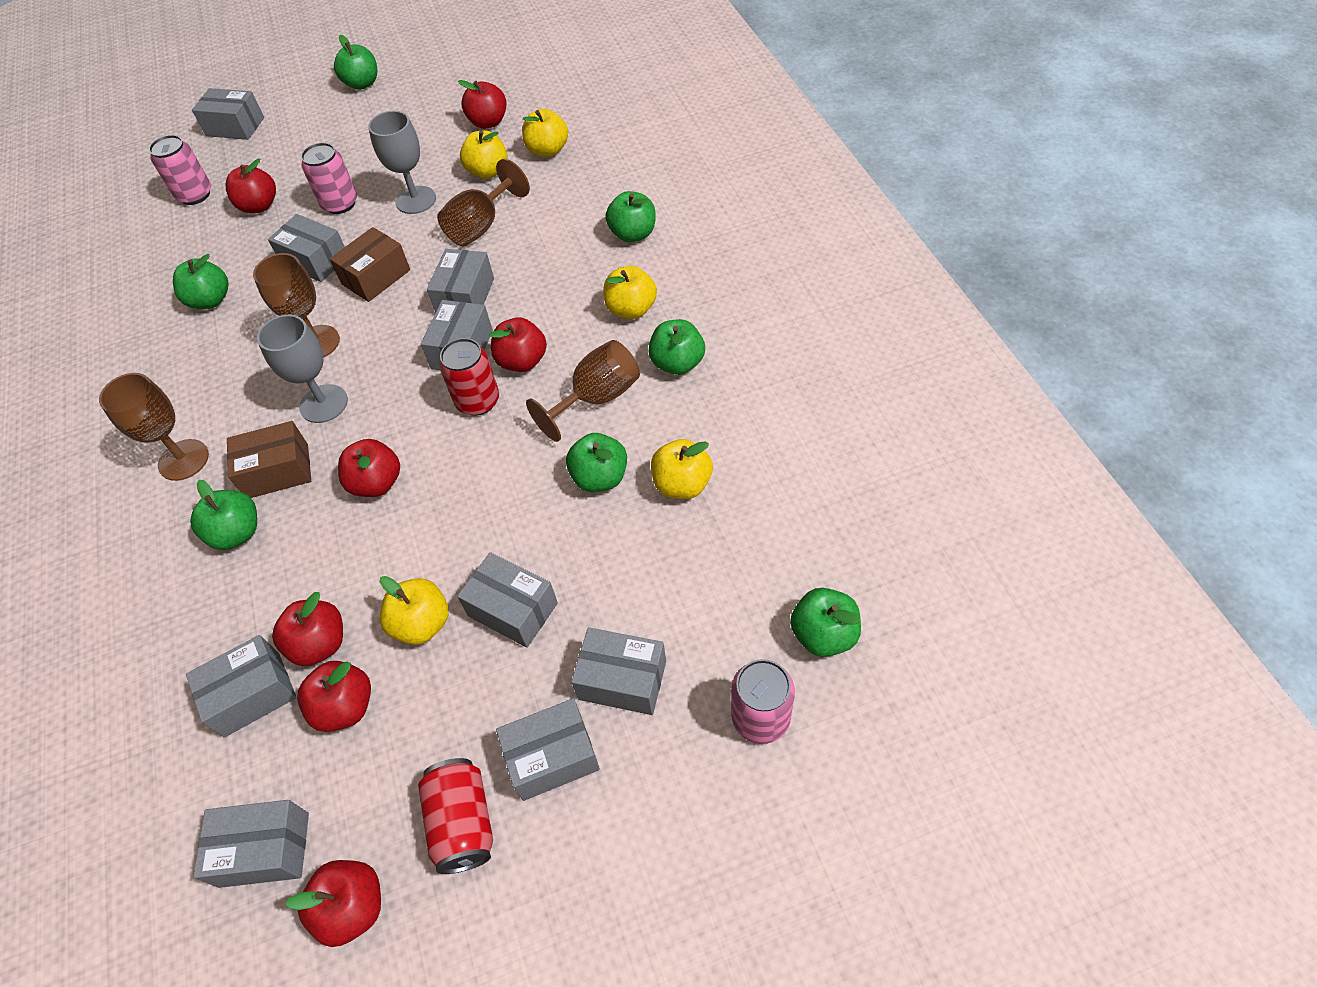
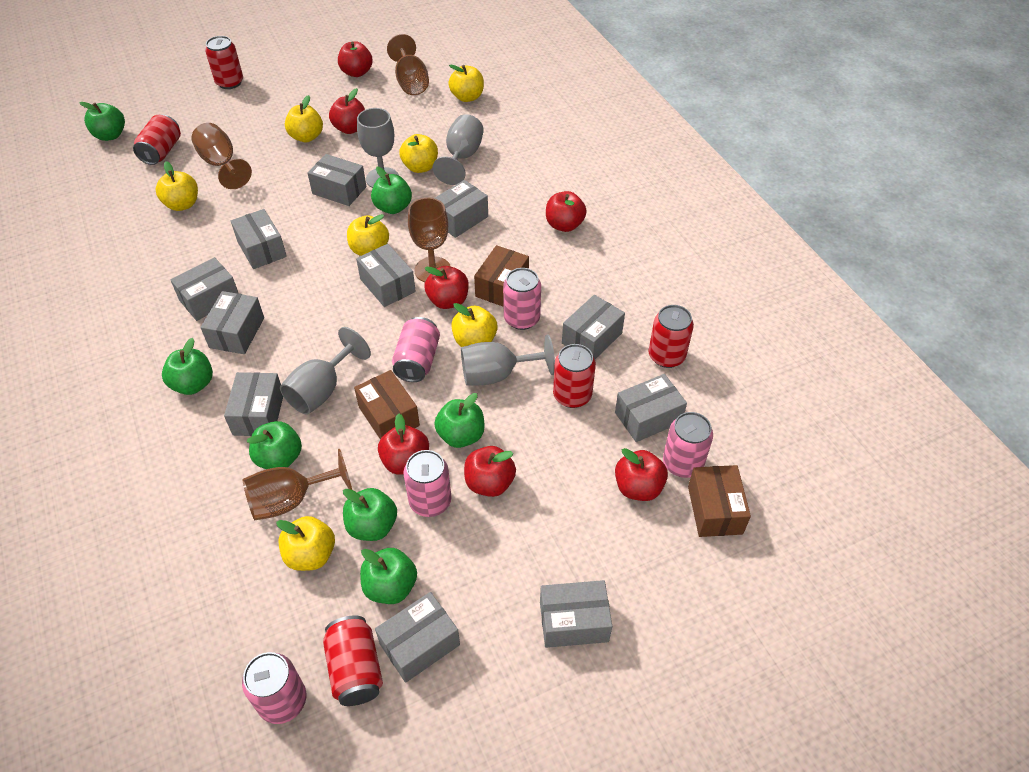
brown box: 2 -> 3
grey box: 9 -> 11
grey goblet: 2 -> 4
pink can: 3 -> 5
red can: 2 -> 5
yellow apple: 5 -> 7

